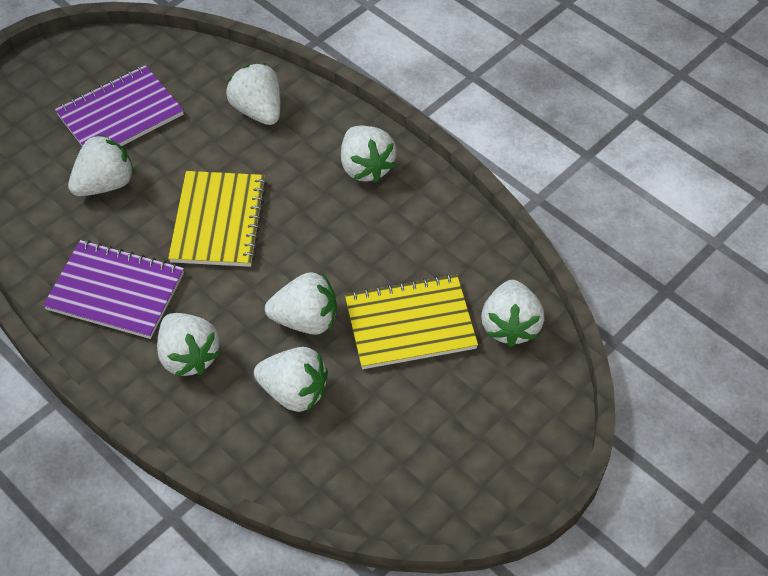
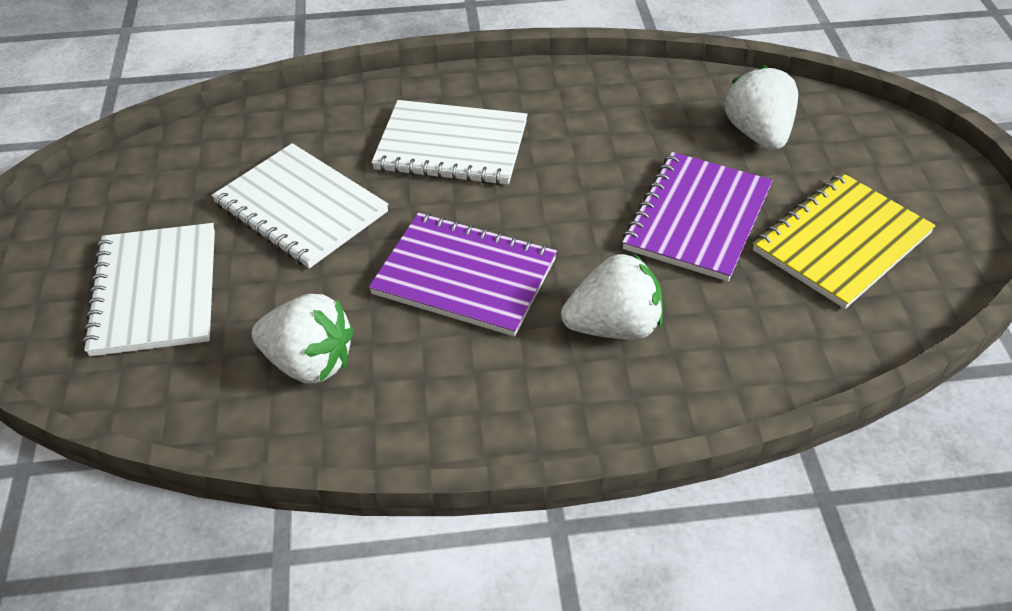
white notebook: 0 -> 3
white strawberry: 7 -> 3
yellow notebook: 2 -> 1

